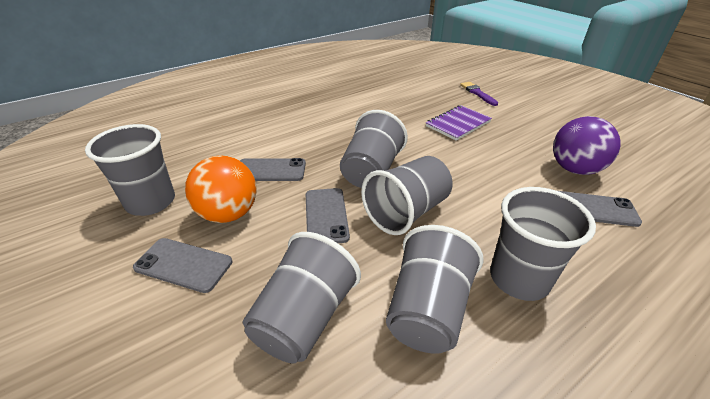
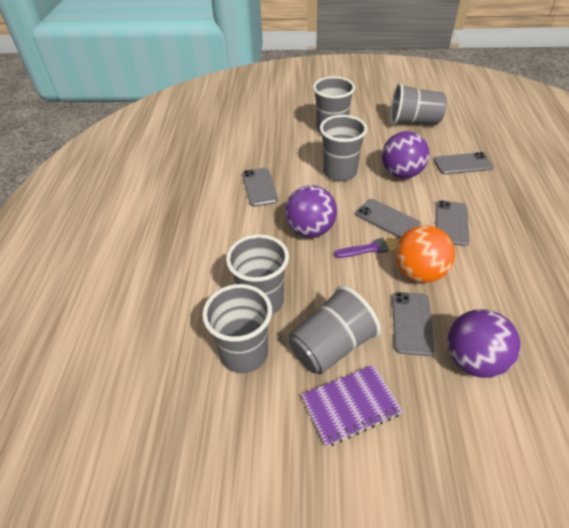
grey phone: 4 -> 5
purple ball: 1 -> 3

